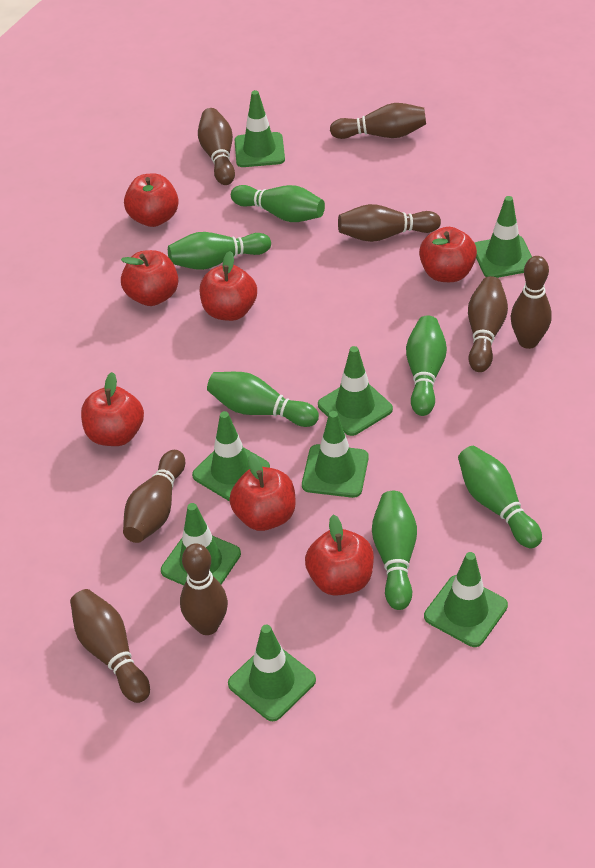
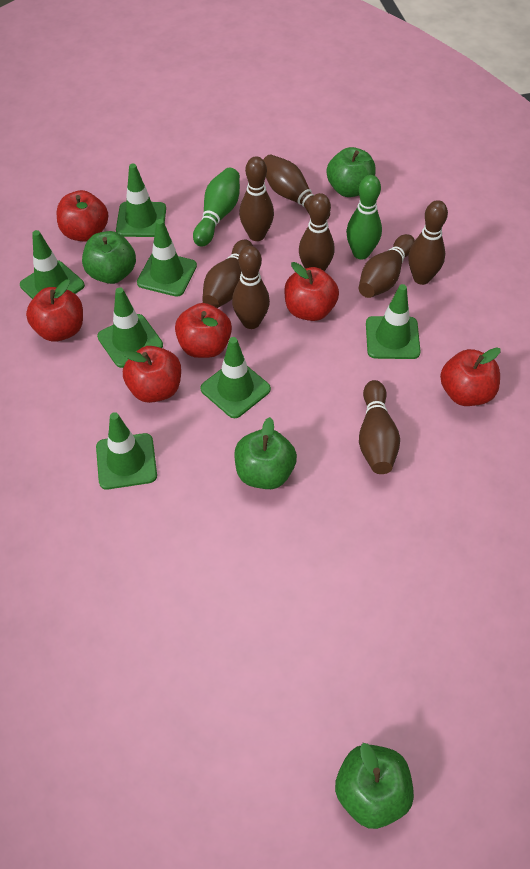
green apple: 0 -> 4
green bowling pin: 6 -> 2
green traffic cone: 8 -> 7
red apple: 7 -> 6

